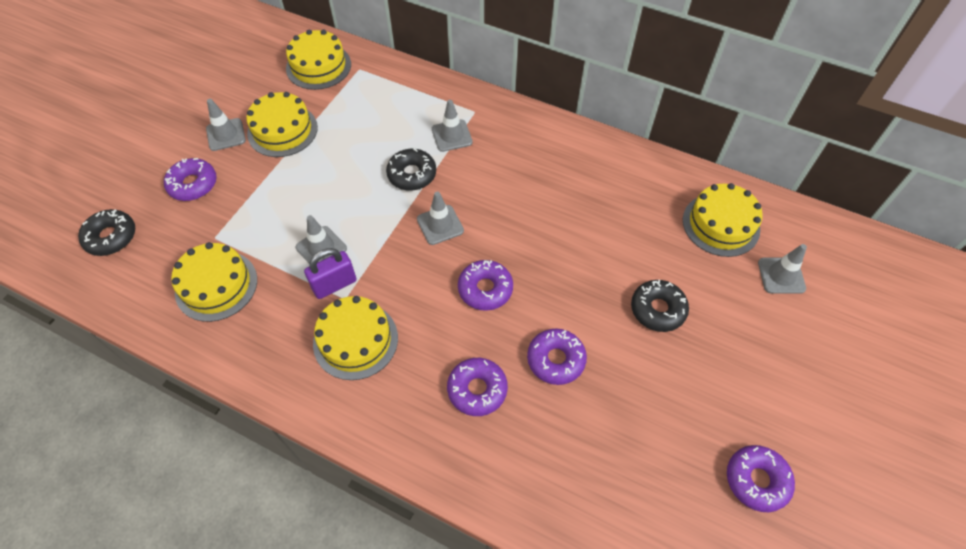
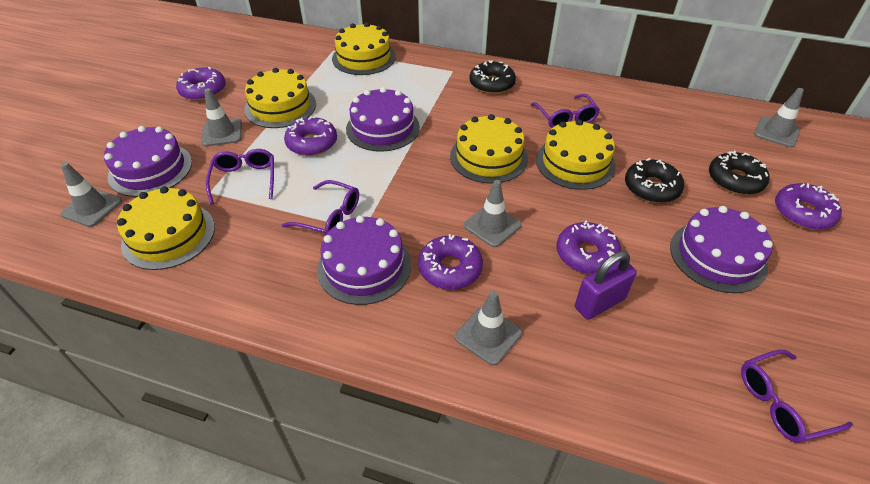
purple cake: 0 -> 4
purple glasses: 0 -> 4

